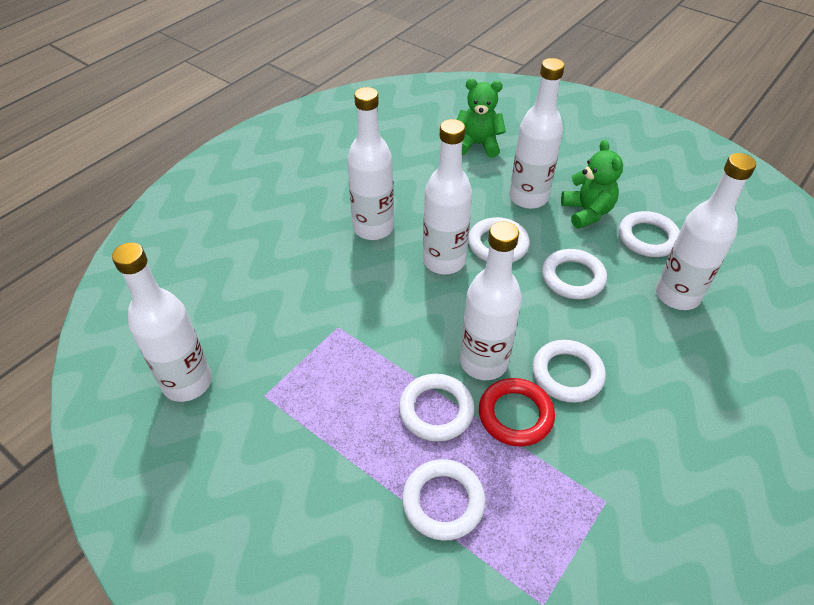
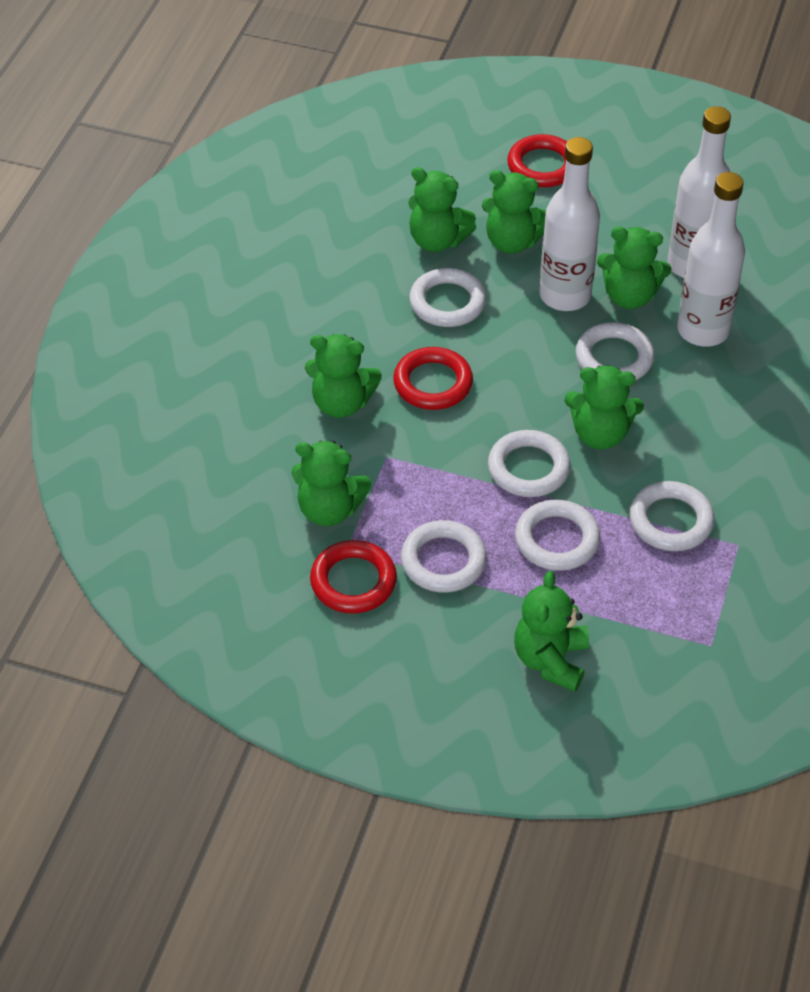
green teddy bear: 2 -> 7
red ring: 1 -> 3
white bottle: 6 -> 3

